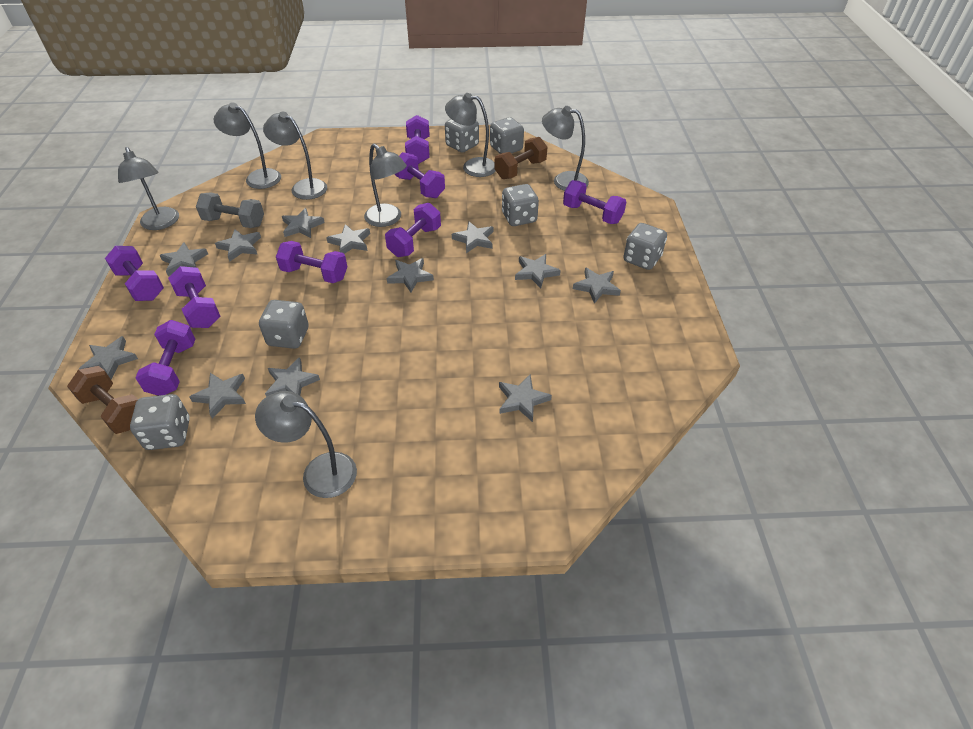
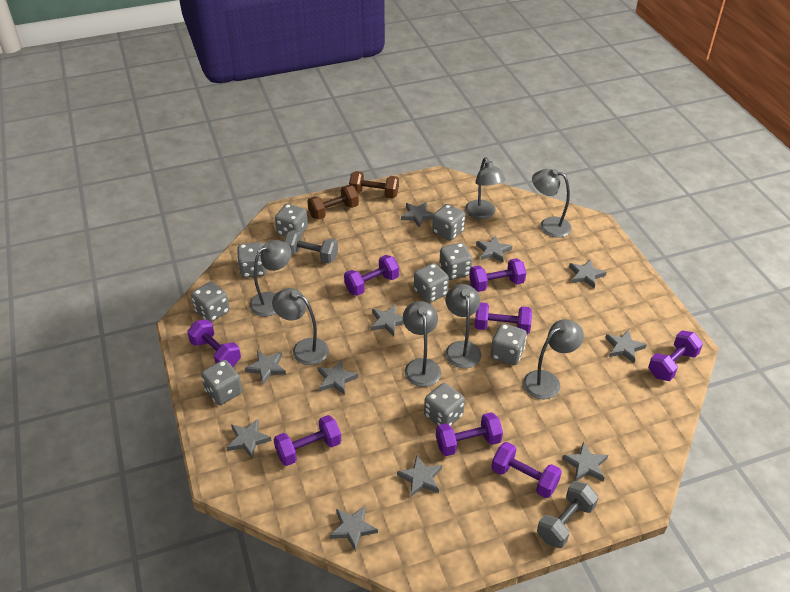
grey dice: 6 -> 9
grey dumbbell: 1 -> 2
grey star: 12 -> 11

